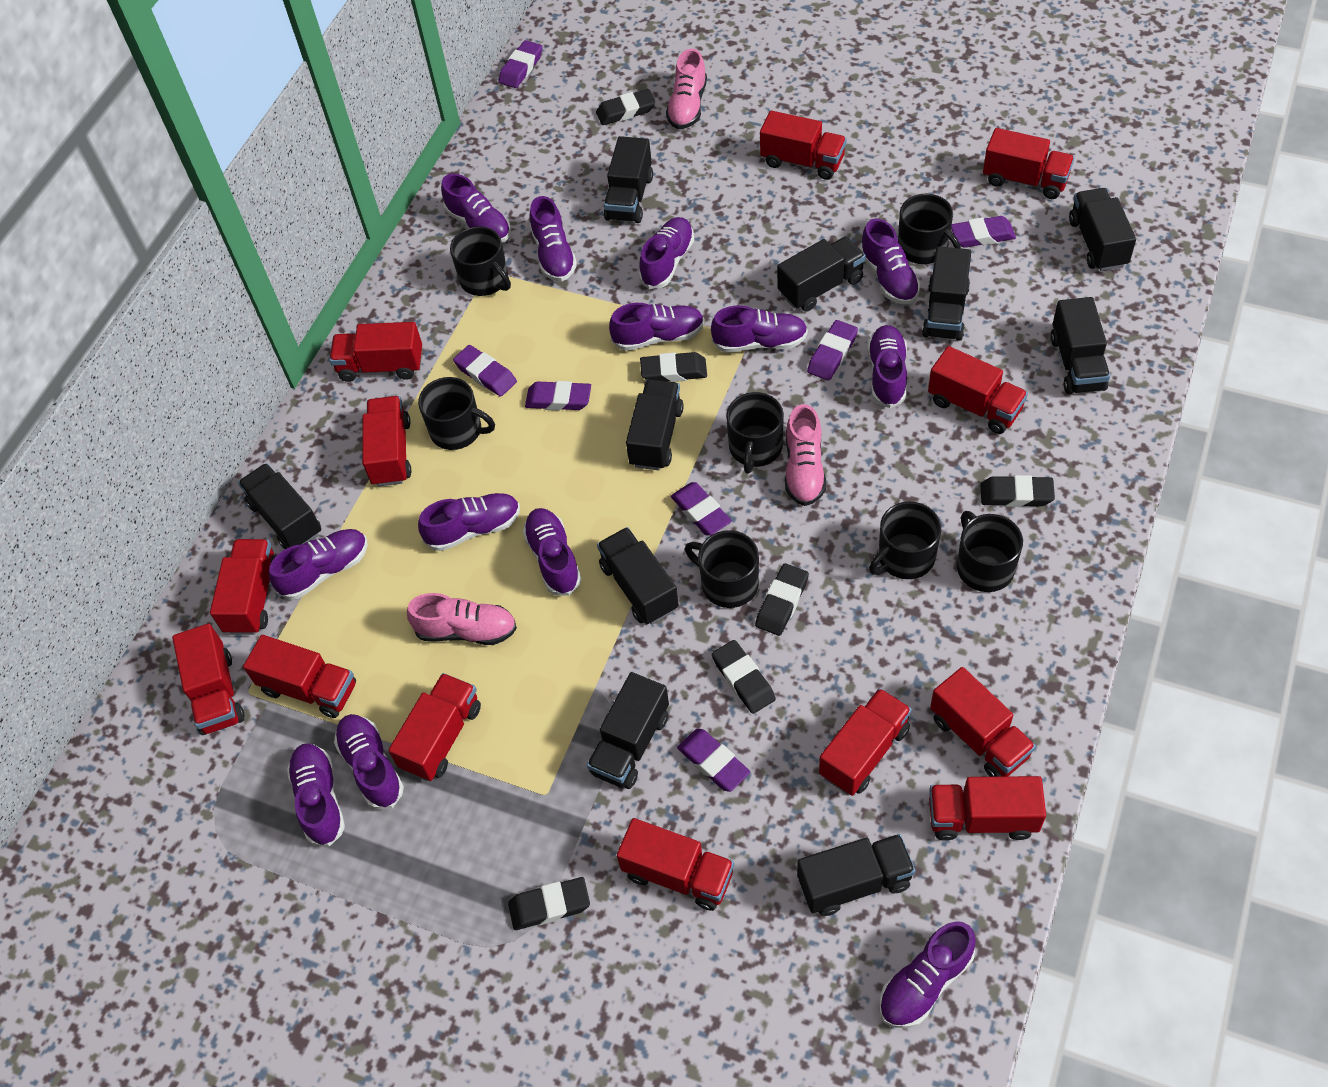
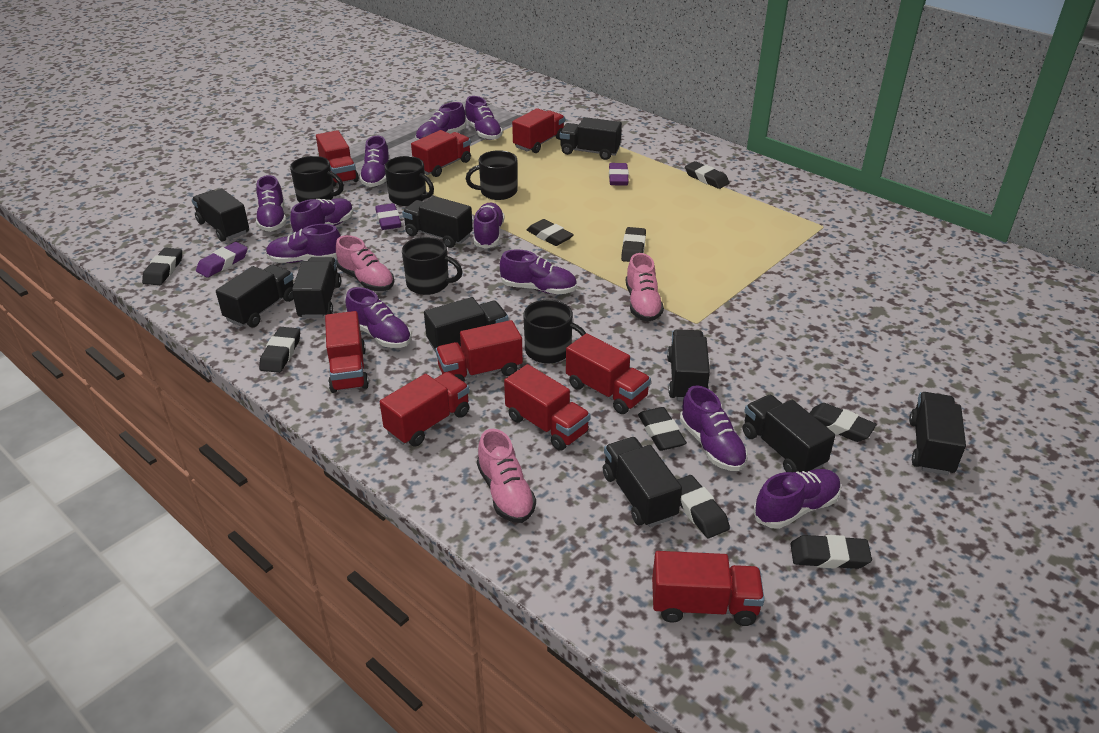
black eraser: 6 -> 9
black mug: 7 -> 5
purple eraser: 7 -> 3
purple shoe: 13 -> 11
red truck: 13 -> 9

